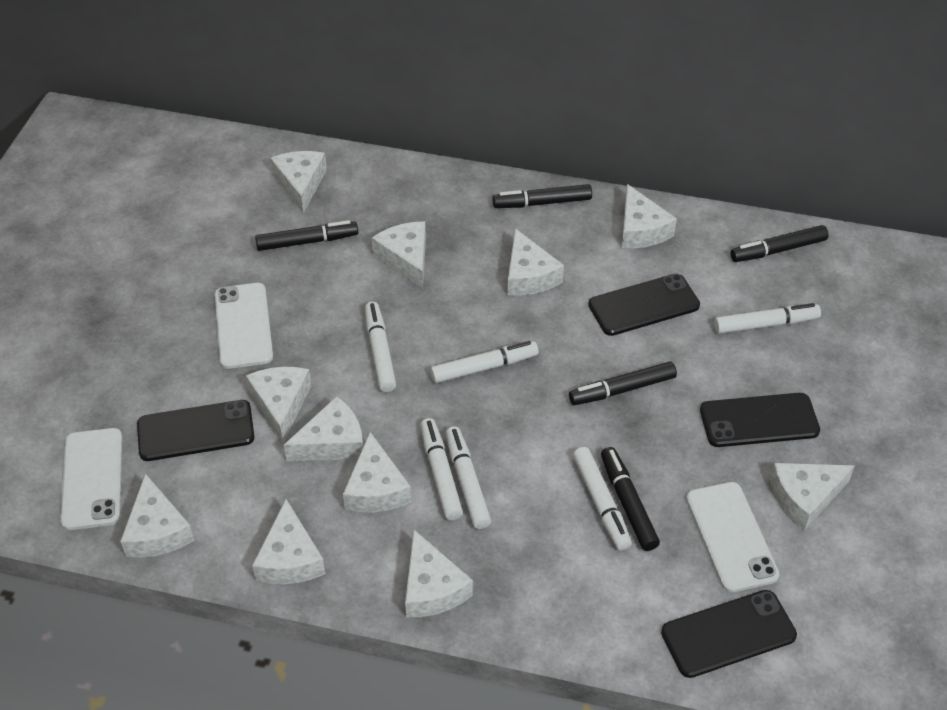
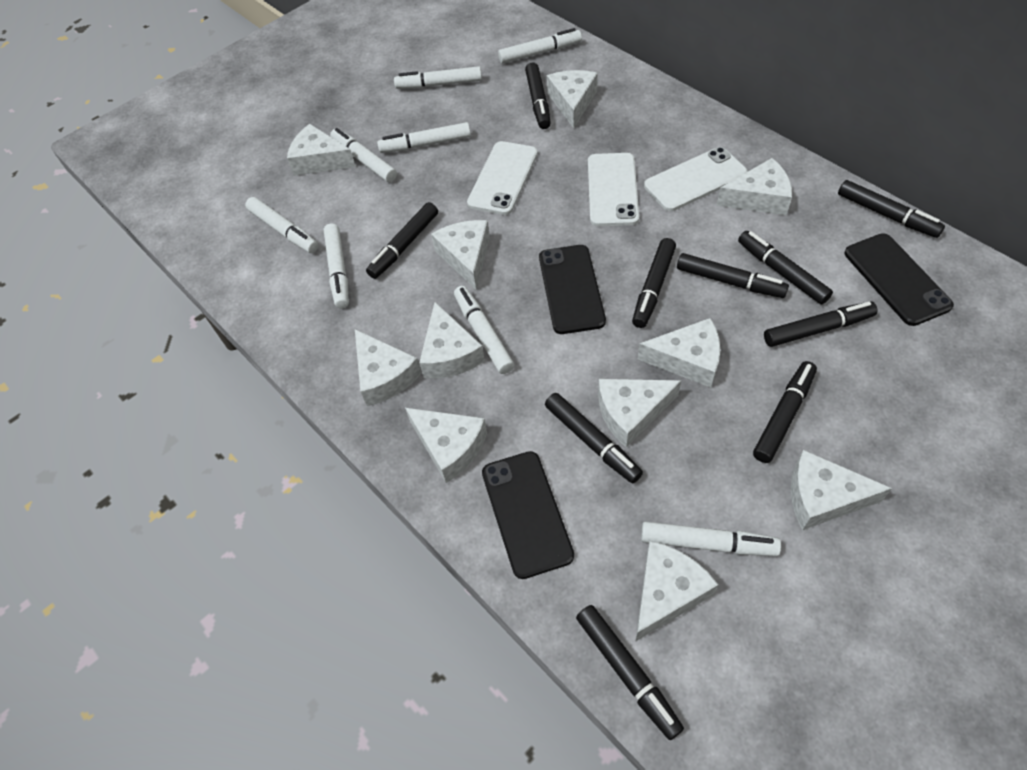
black marker: 5 -> 10
black phone: 4 -> 3
white marker: 6 -> 8

